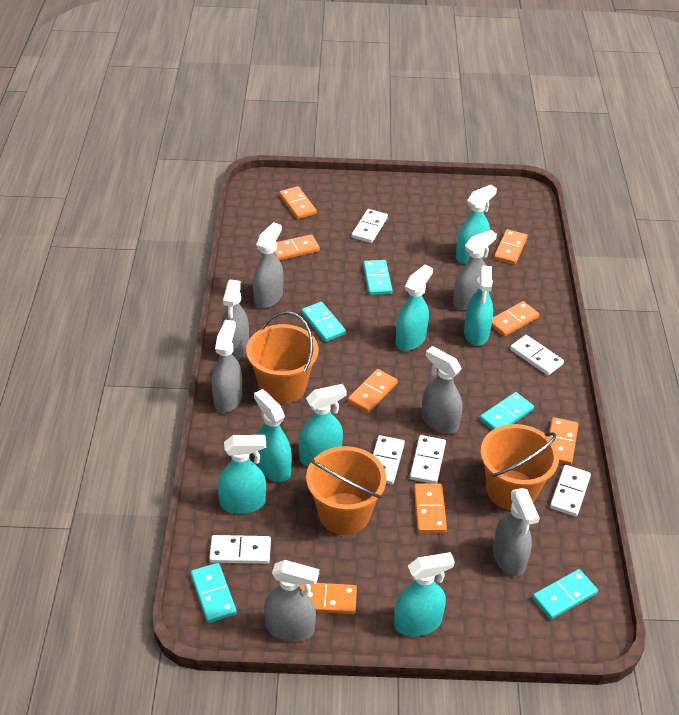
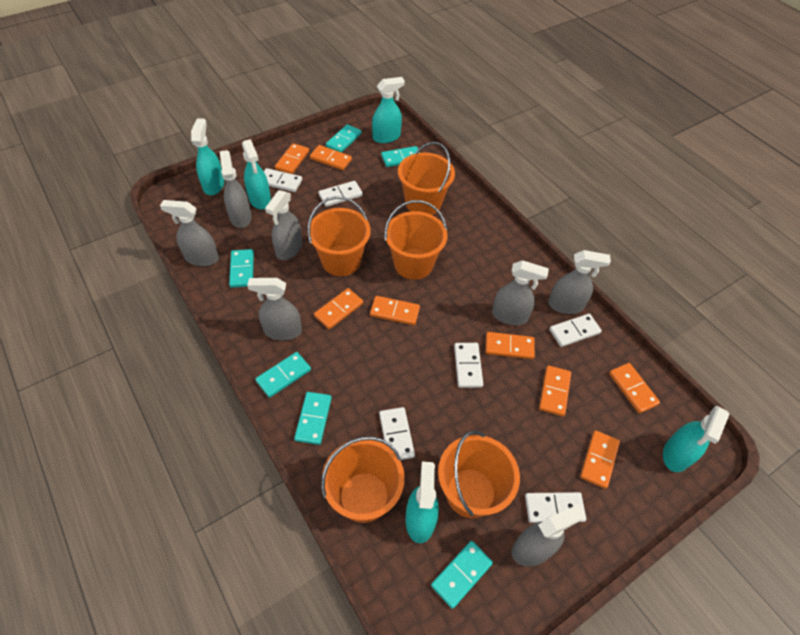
orange bucket: 3 -> 5
turquoise domino: 5 -> 6
turquoise spray bottle: 7 -> 5

